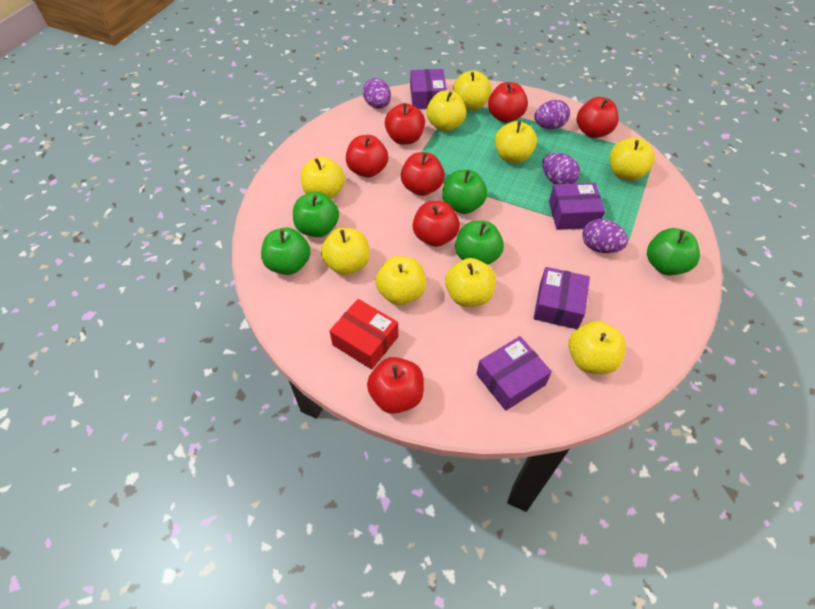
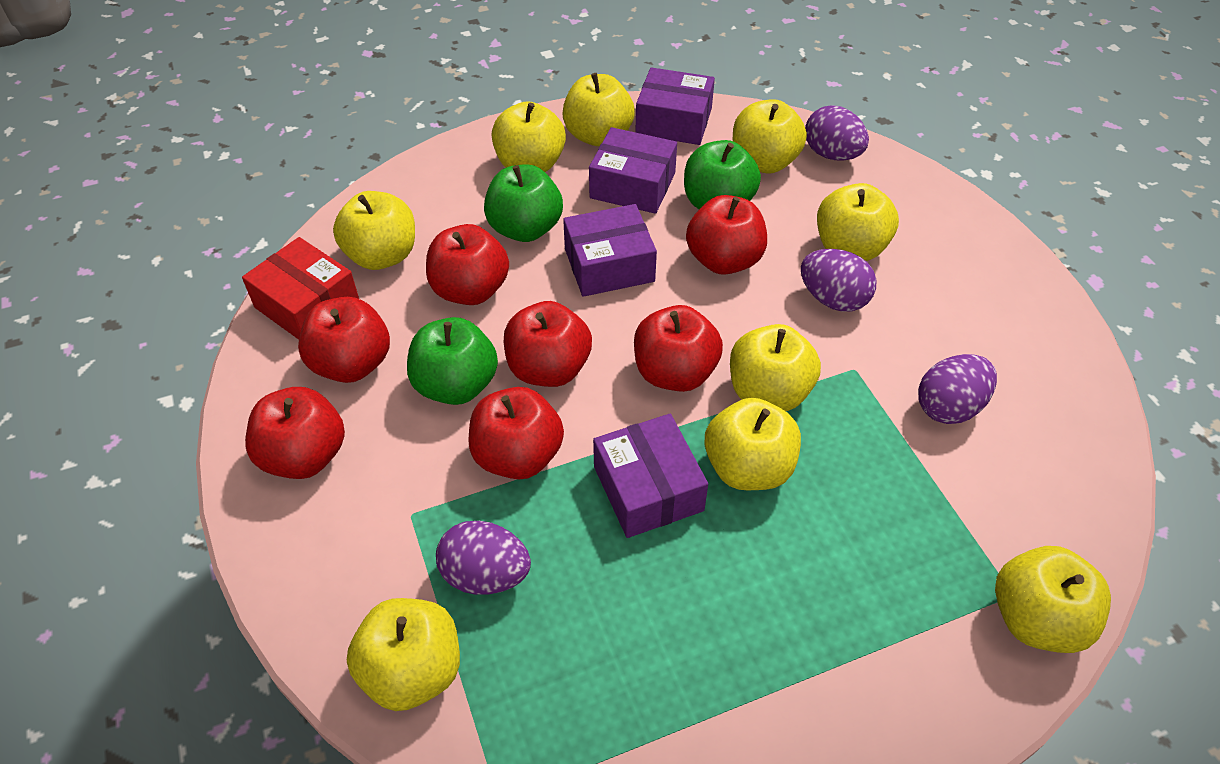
green apple: 5 -> 3

